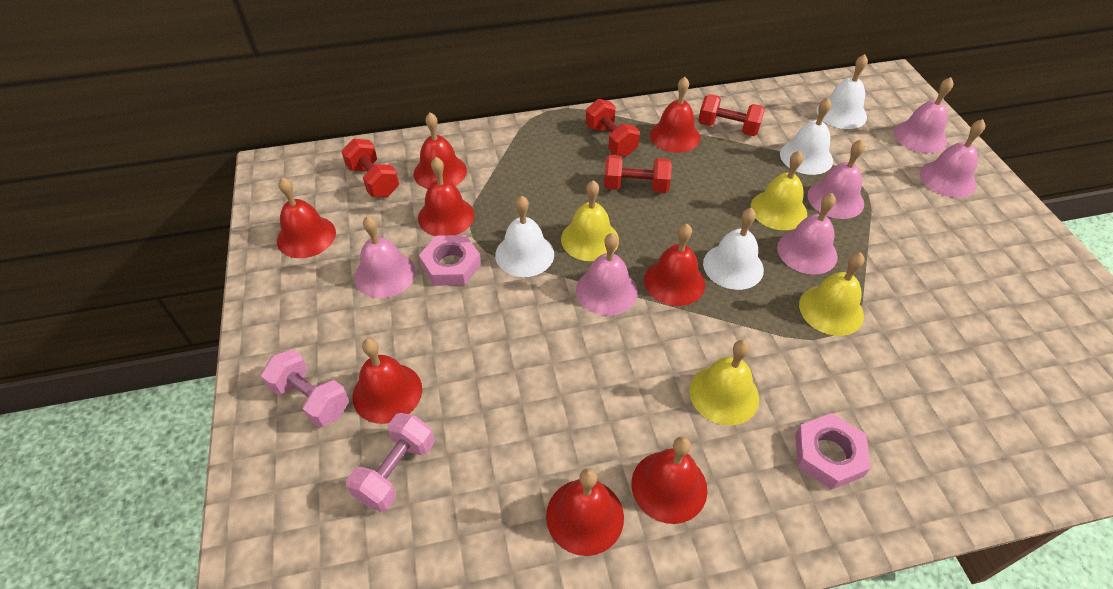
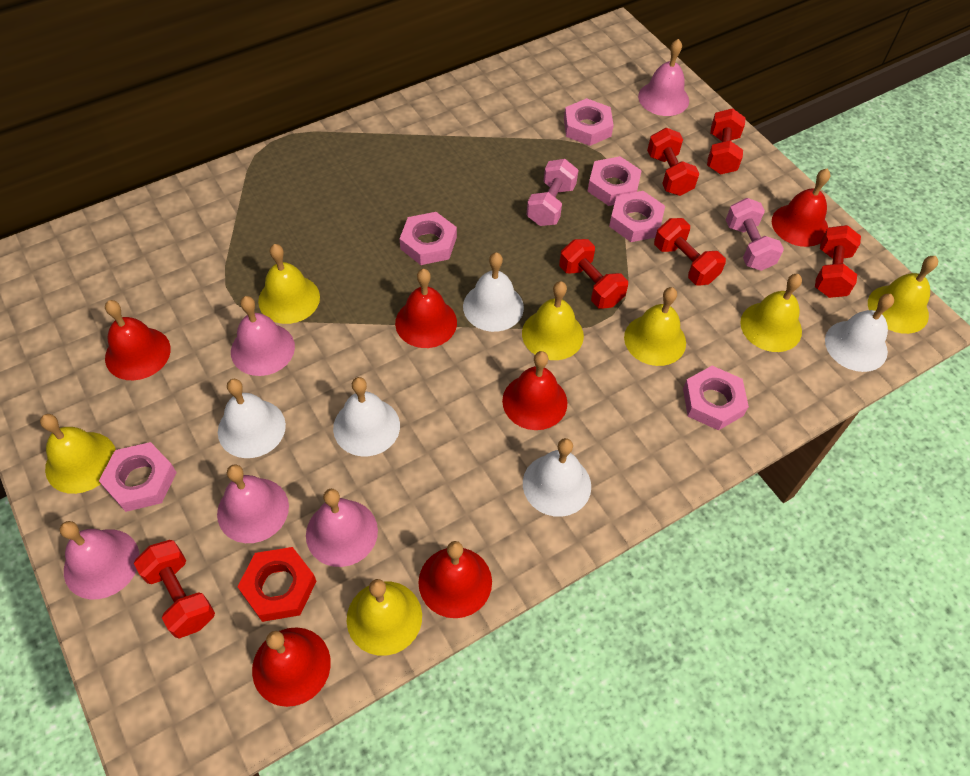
pink bell: 6 -> 5
pink nut: 2 -> 6
red bell: 8 -> 6
red dumbbell: 4 -> 6
red nut: 0 -> 1
white bell: 4 -> 5
yellow bell: 4 -> 7

